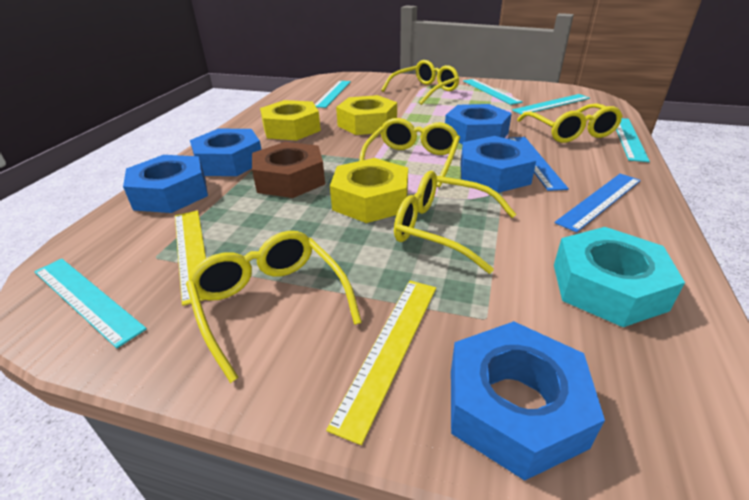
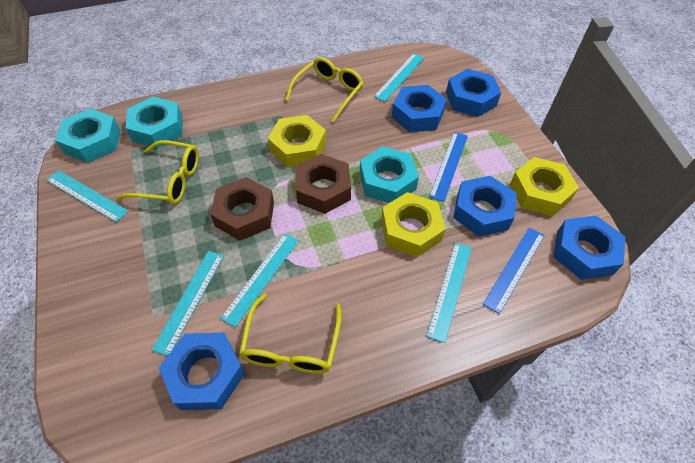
brown nut: 1 -> 2
turquoise nut: 1 -> 3
yellow glasses: 5 -> 3
yellow ruler: 2 -> 0

